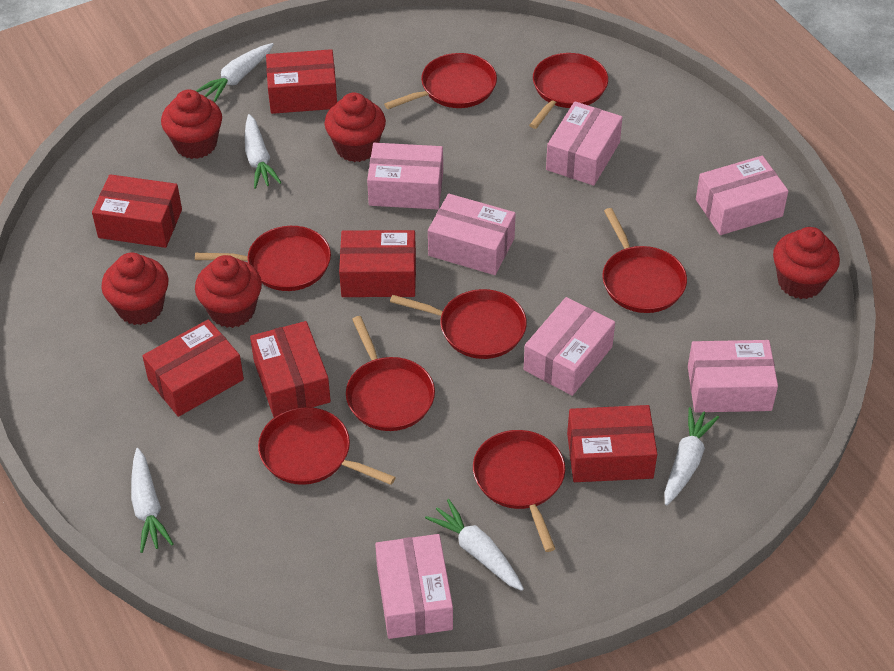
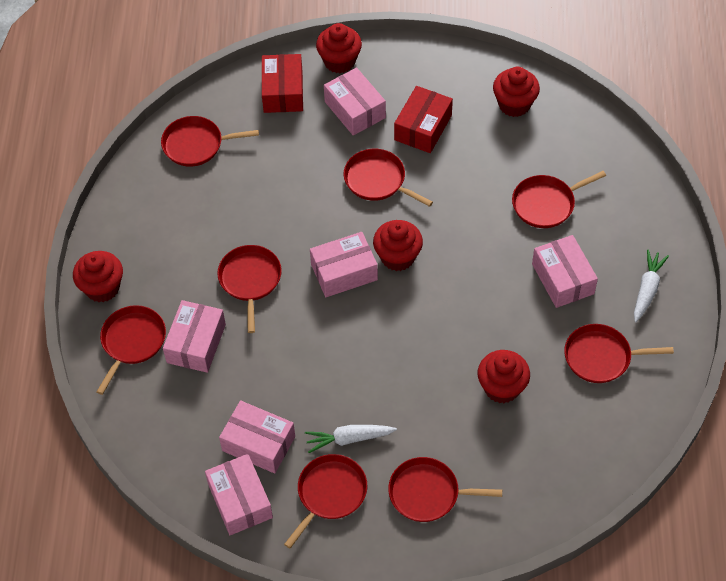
pink box: 7 -> 6
red box: 6 -> 2
white carrot: 5 -> 2

